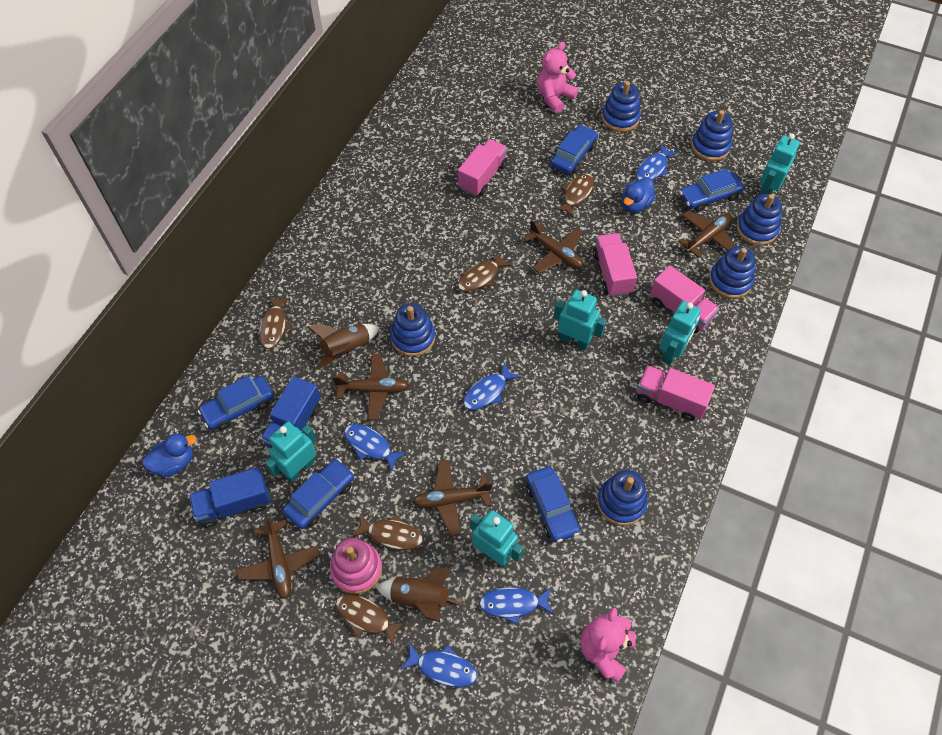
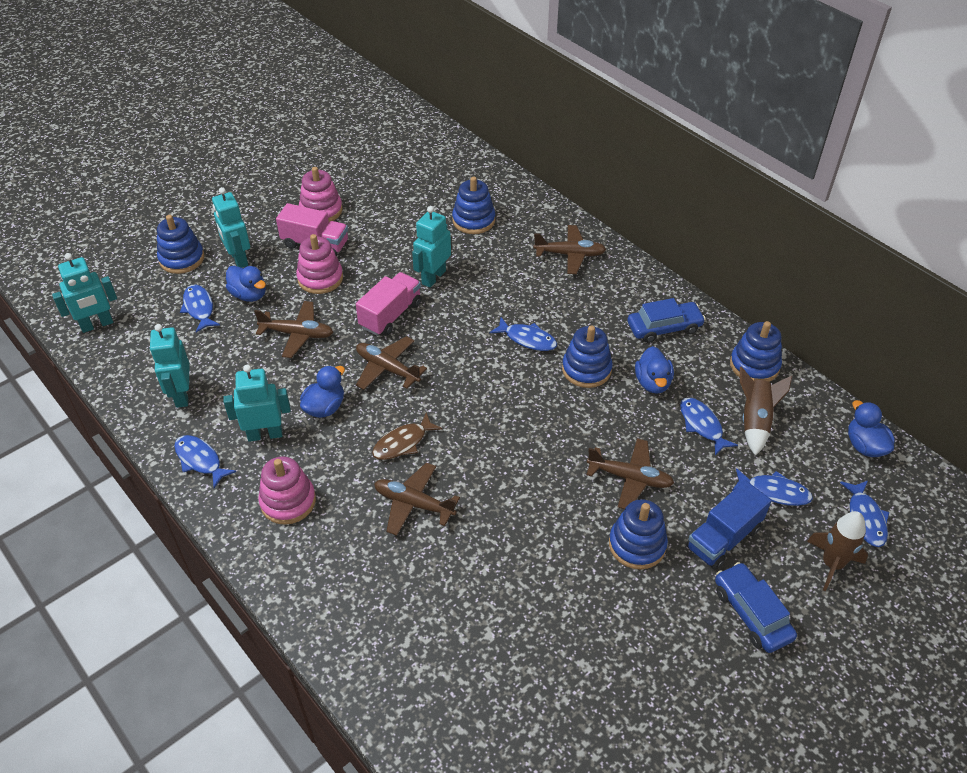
blue car: 5 -> 2
blue duck: 2 -> 4
blue fish: 5 -> 6
blue stacking toy: 6 -> 5
blue truck: 2 -> 1
brown fish: 5 -> 1
pink stacking toy: 1 -> 3
pink teddy bear: 2 -> 0
pink truck: 4 -> 2

